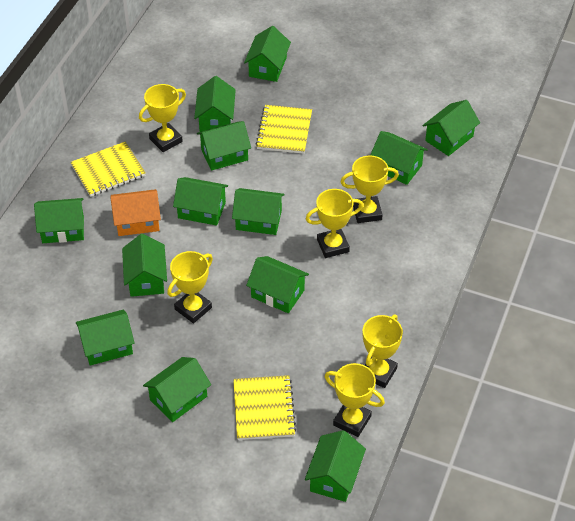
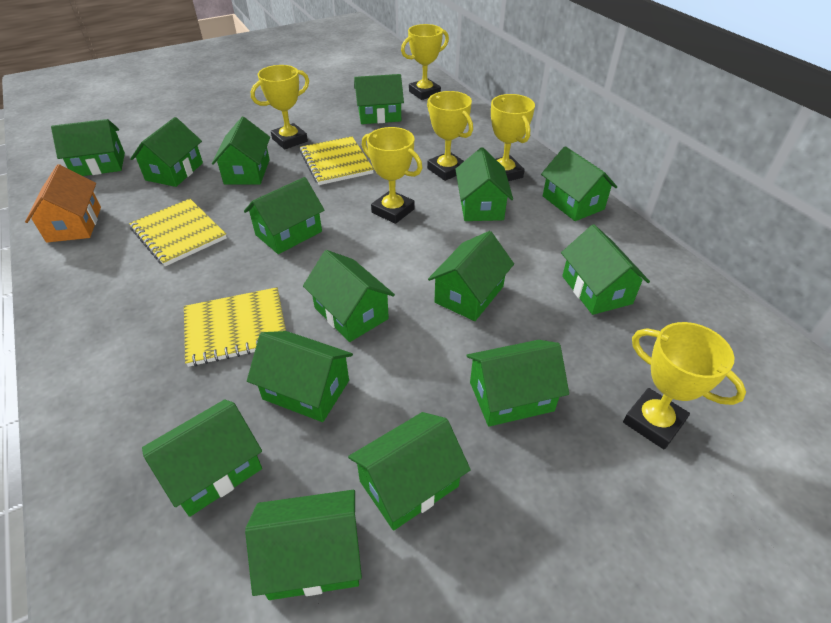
green house: 13 -> 15

